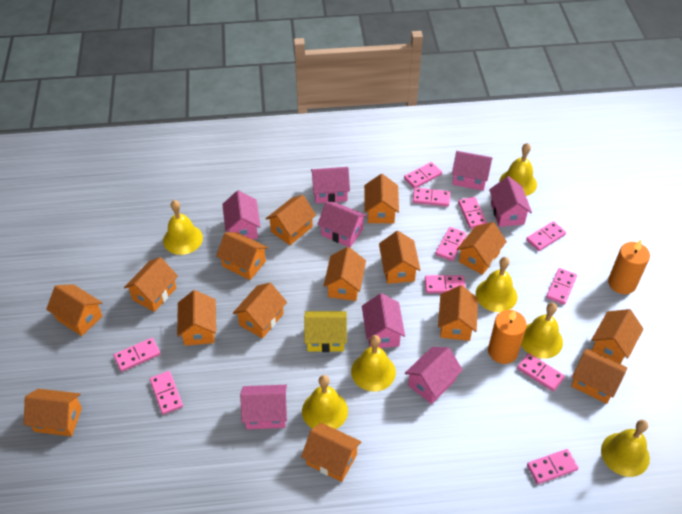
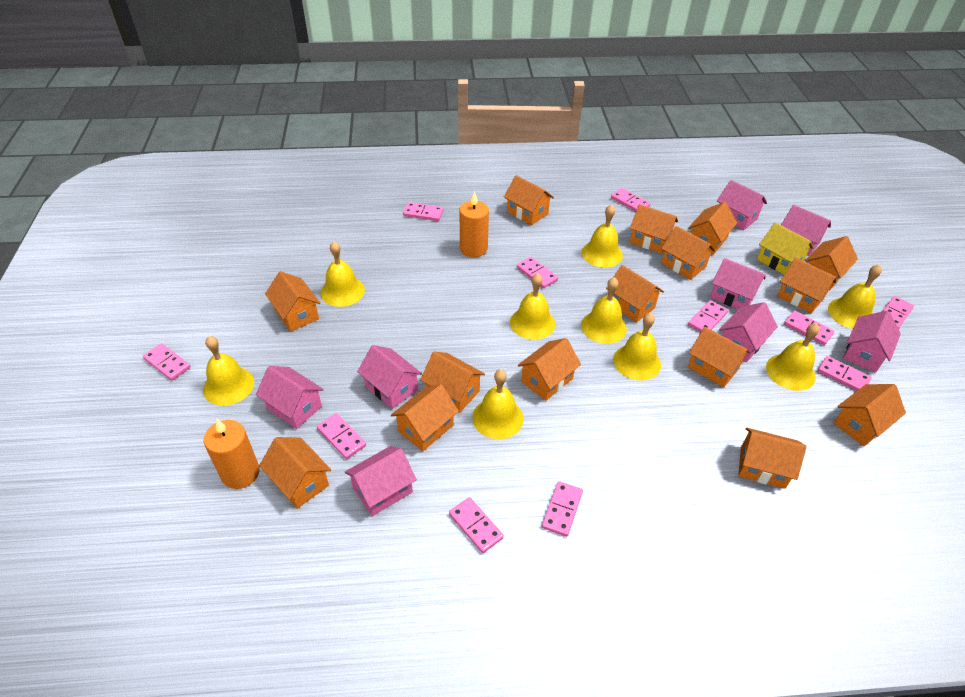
yellow bell: 7 -> 9

